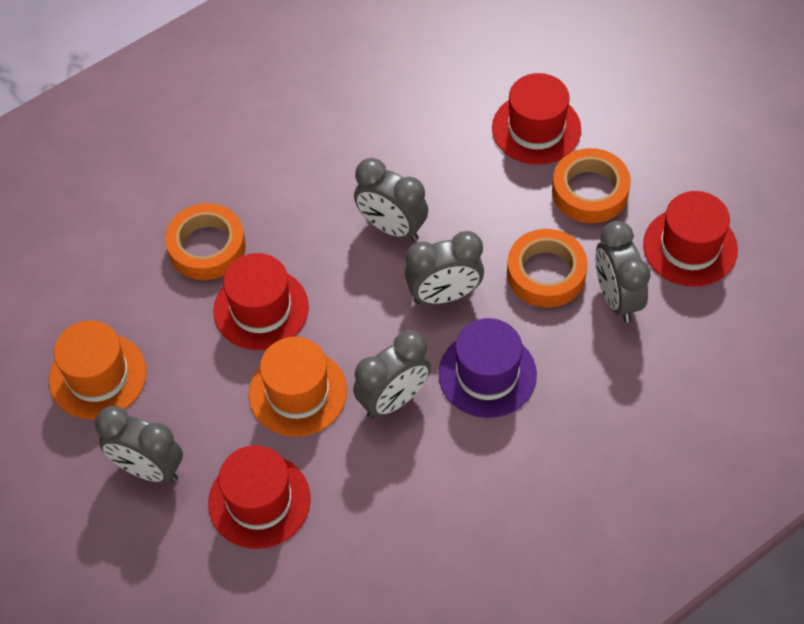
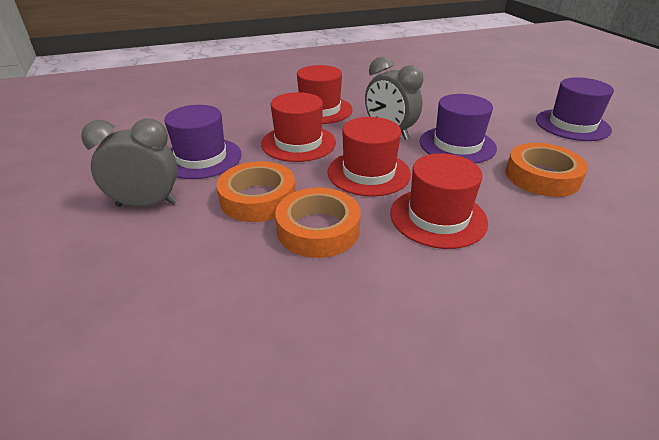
grey clock: 5 -> 2
orange hat: 2 -> 0
purple hat: 1 -> 3

